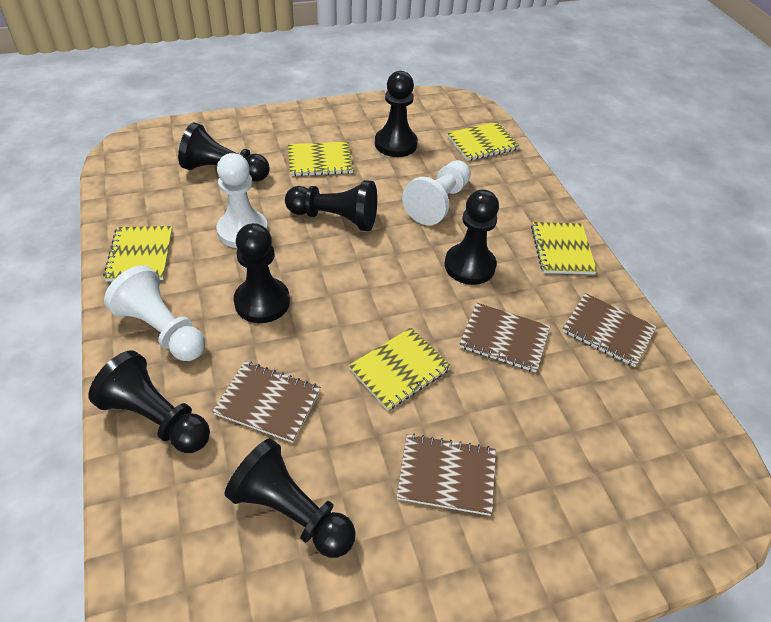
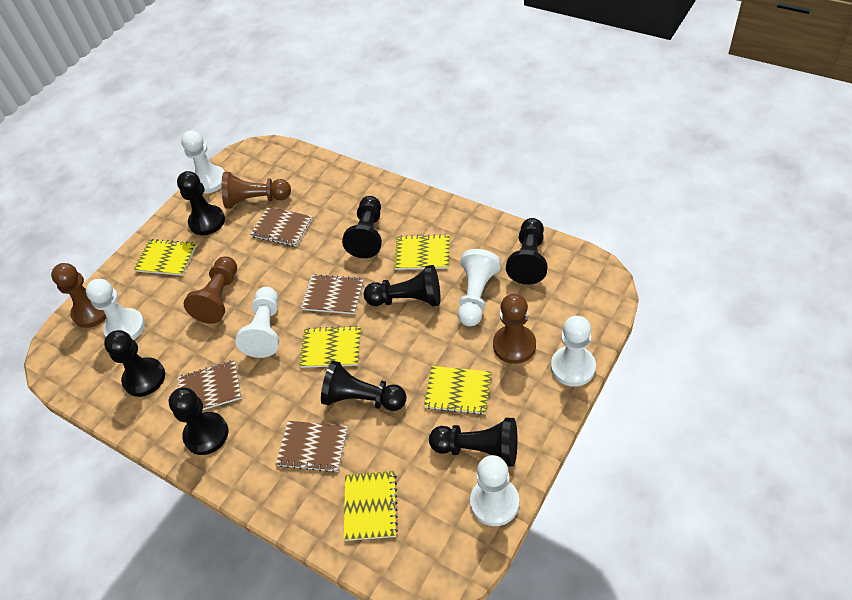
black pawn: 7 -> 8
brown pawn: 0 -> 4
white pawn: 3 -> 6

